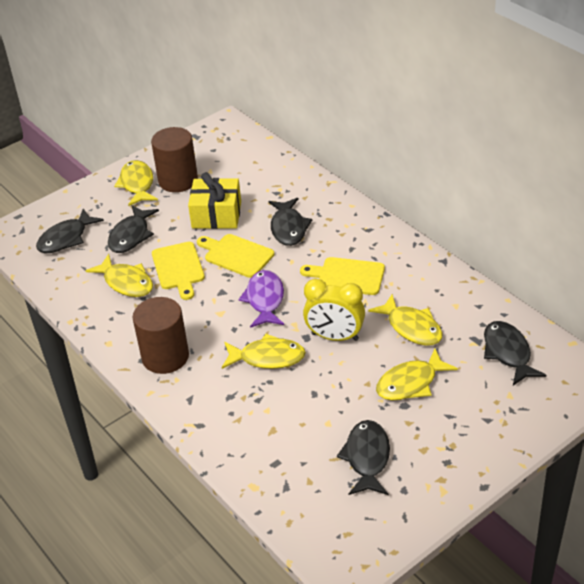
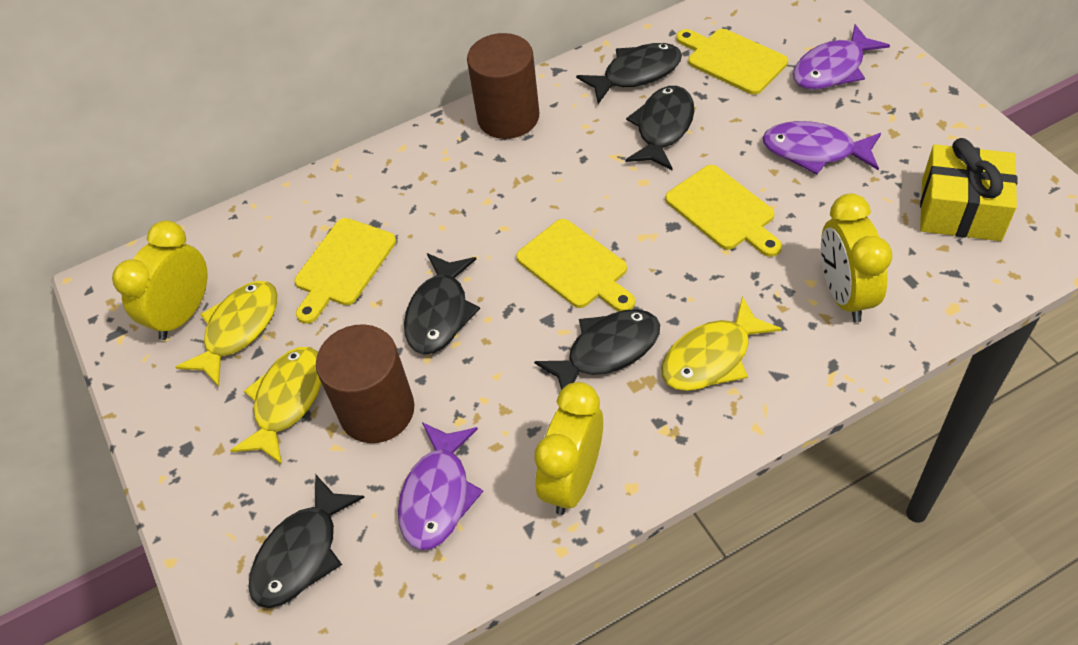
purple fish: 1 -> 3
yellow clock: 1 -> 3
yellow cutting board: 3 -> 4
yellow fish: 5 -> 3

